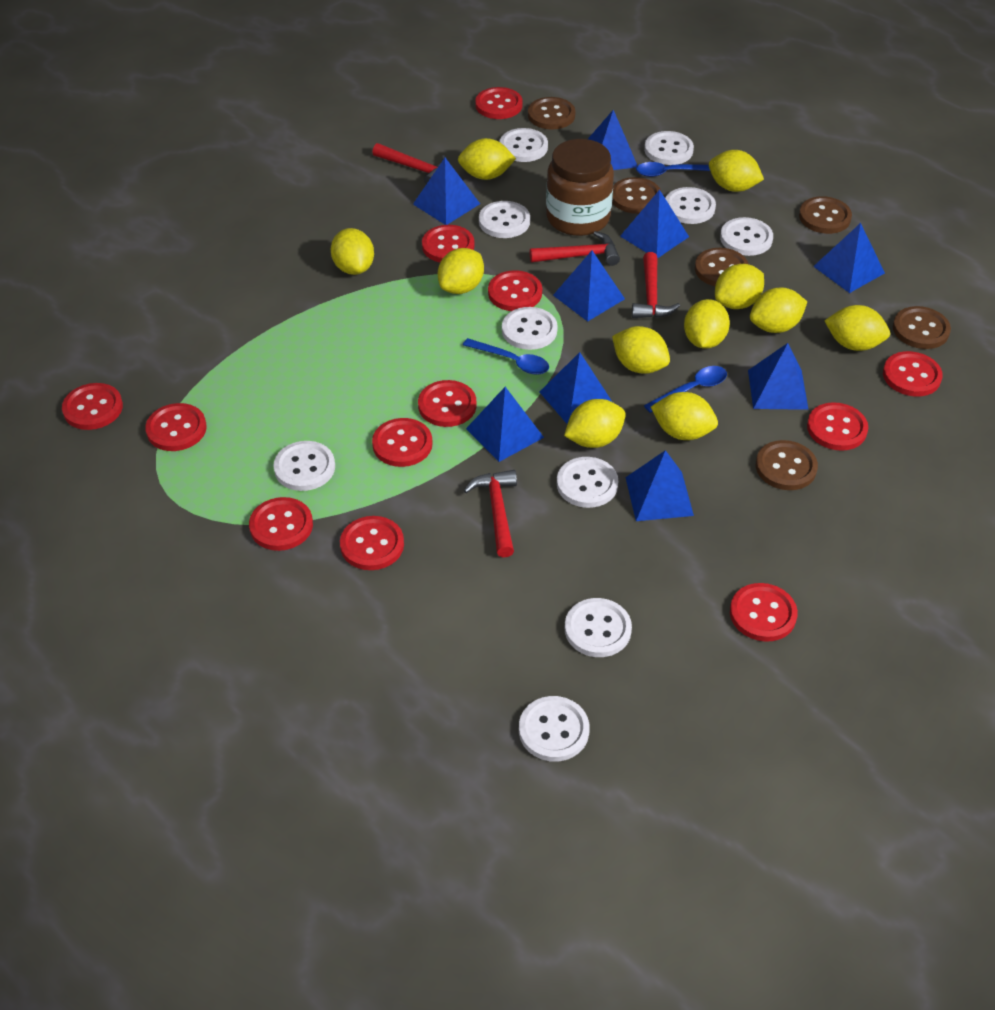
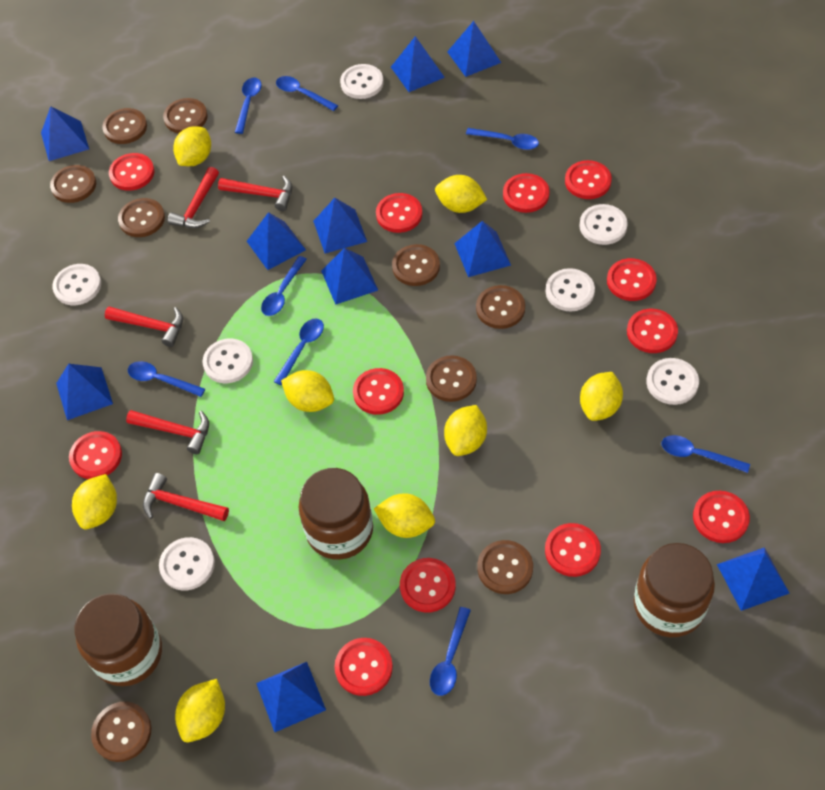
blue pyramid: 9 -> 10
blue spoon: 3 -> 8
brown button: 6 -> 9
brown jar: 1 -> 3
red hammer: 4 -> 5
white button: 10 -> 7
yellow lemon: 11 -> 8

